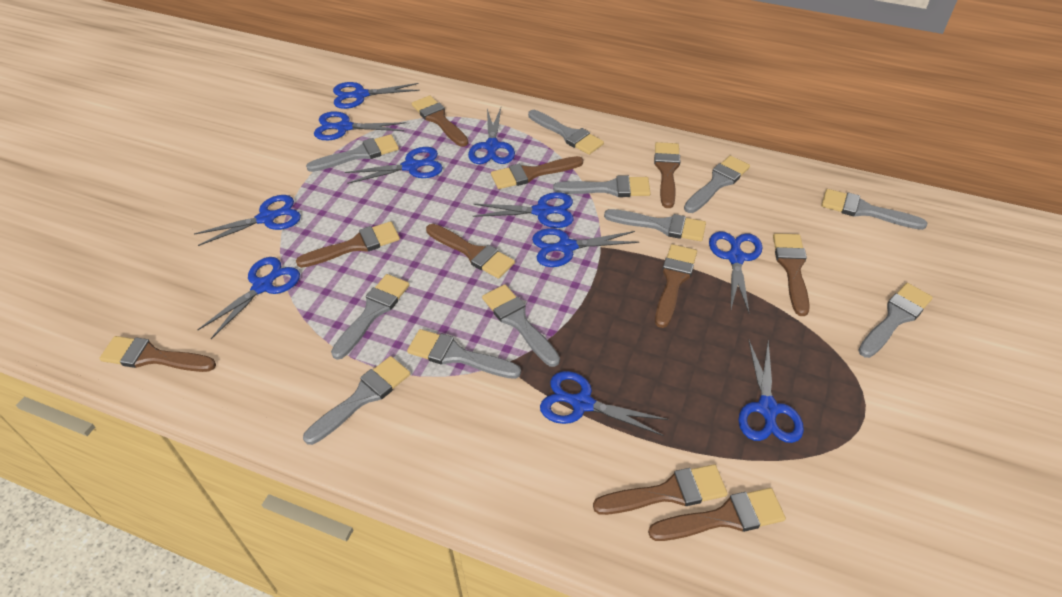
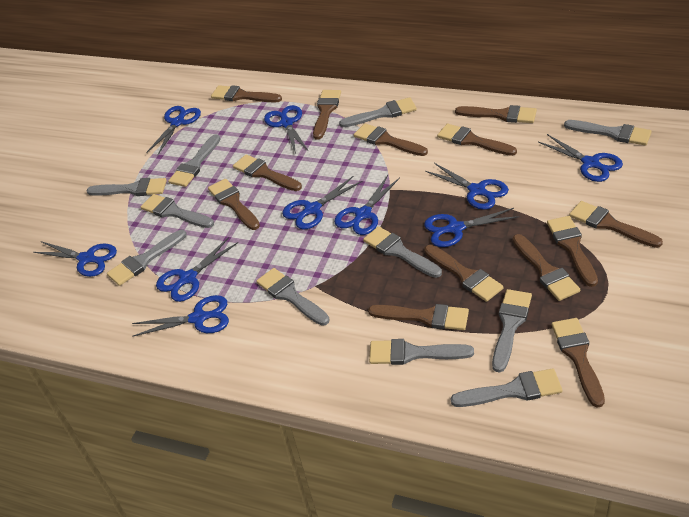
blue scissors: 11 -> 10
brown brush: 10 -> 13

